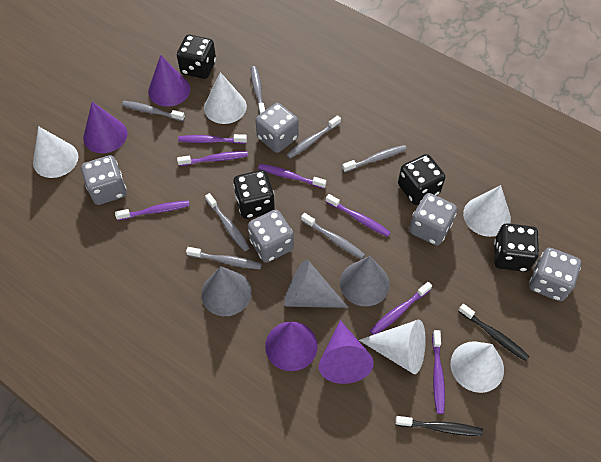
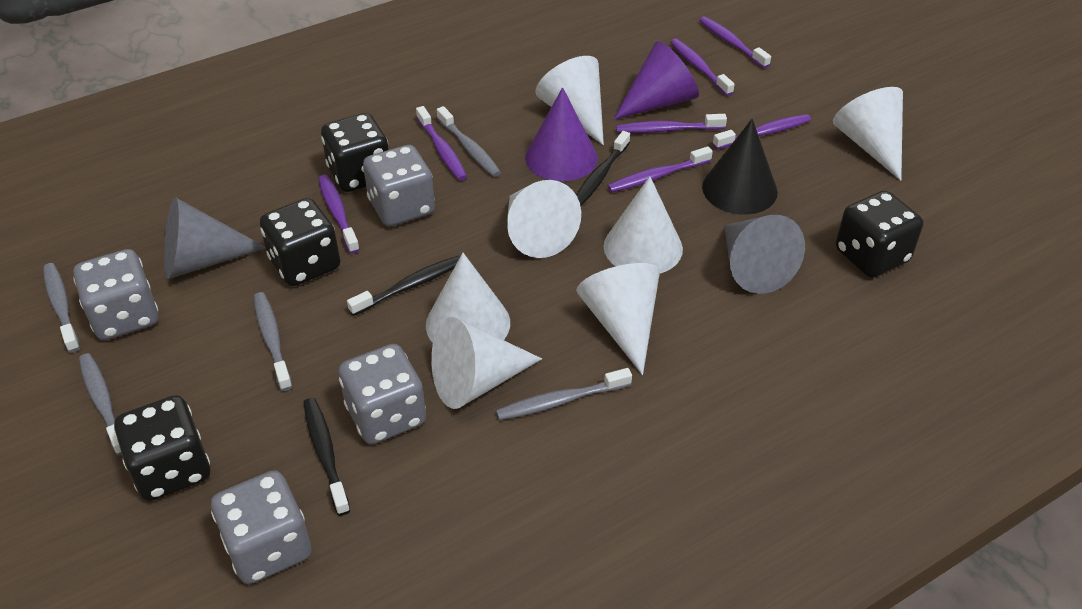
black cone: 0 -> 1
black toothbrush: 2 -> 3
grey cone: 3 -> 2
grey dice: 5 -> 4
grey toothbrush: 7 -> 5
purple cone: 4 -> 2
white cone: 5 -> 7

